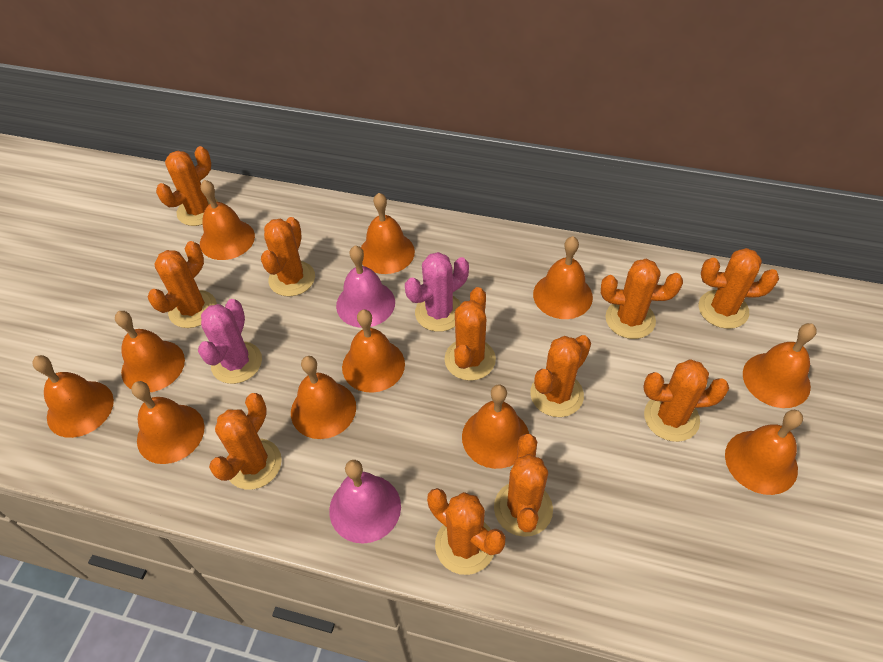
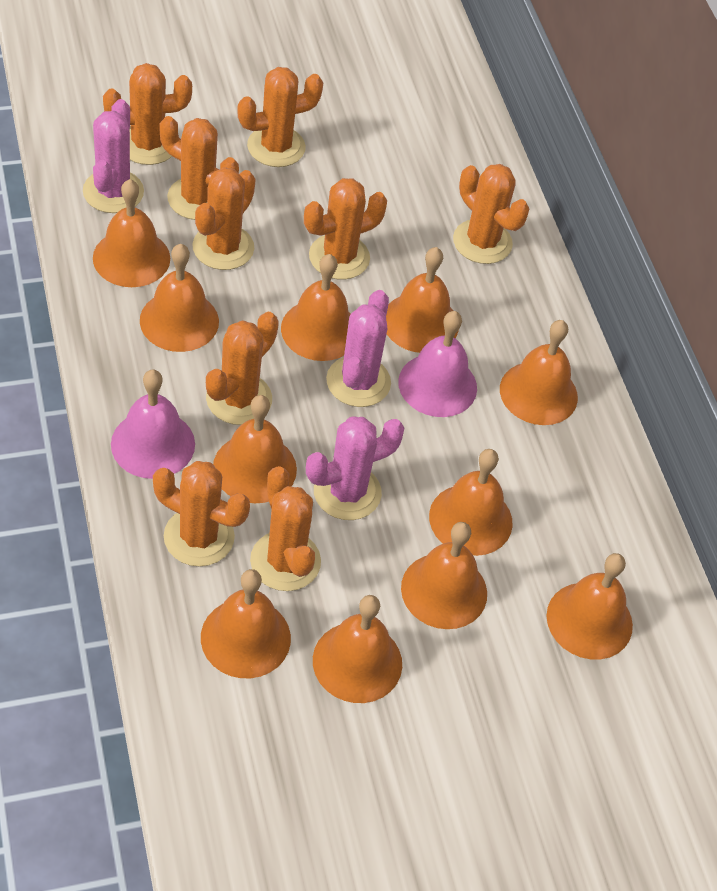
orange cactus: 11 -> 9
pink cactus: 2 -> 3

